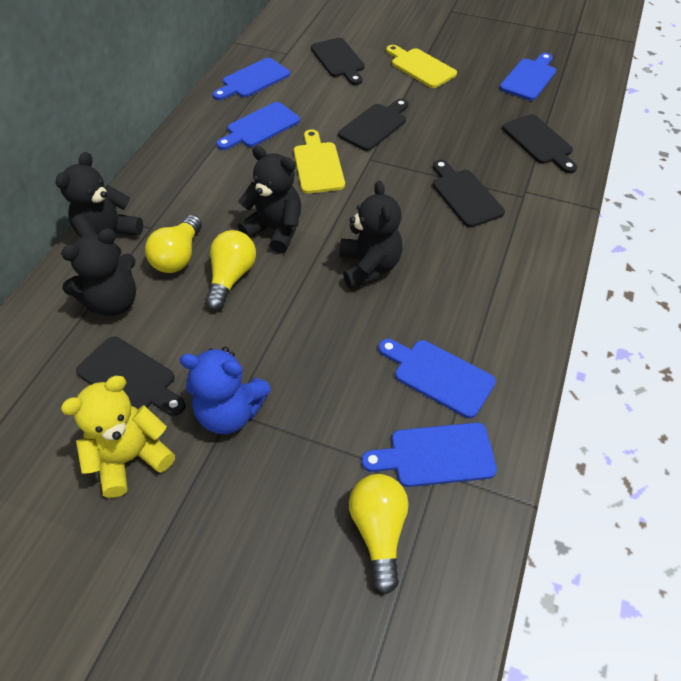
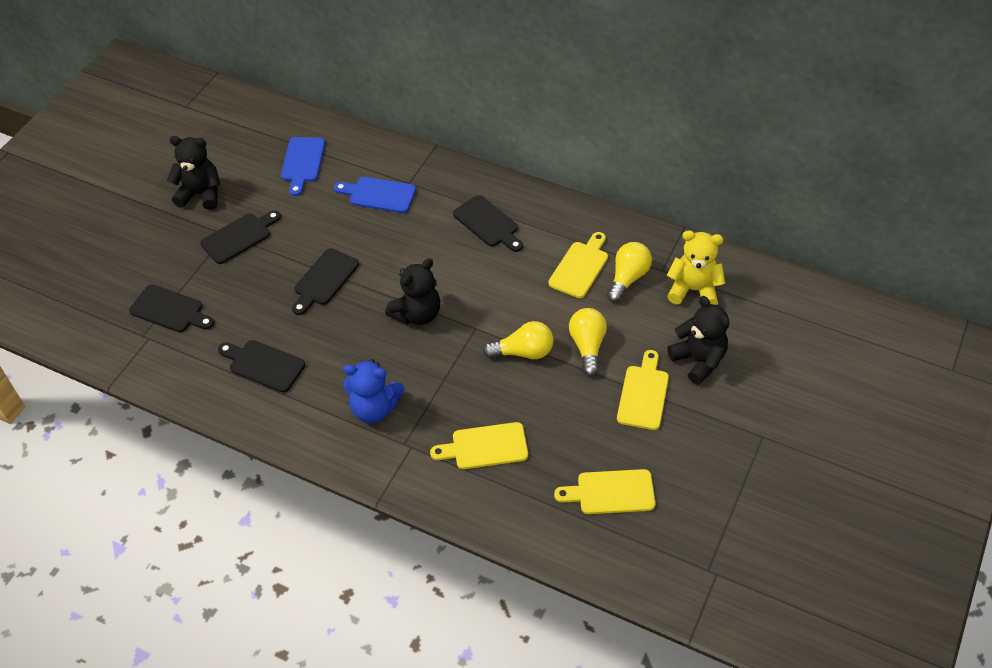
black teddy bear: 4 -> 3
blue cutting board: 5 -> 2
yellow cutting board: 2 -> 4

